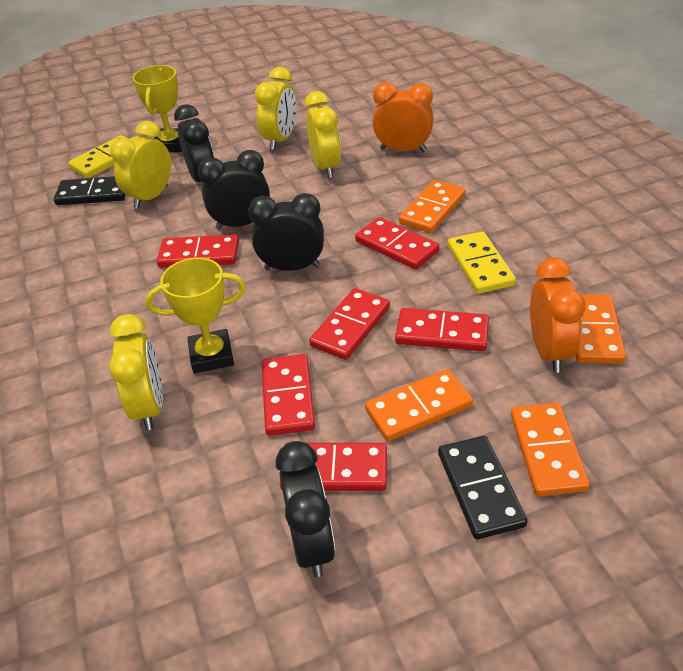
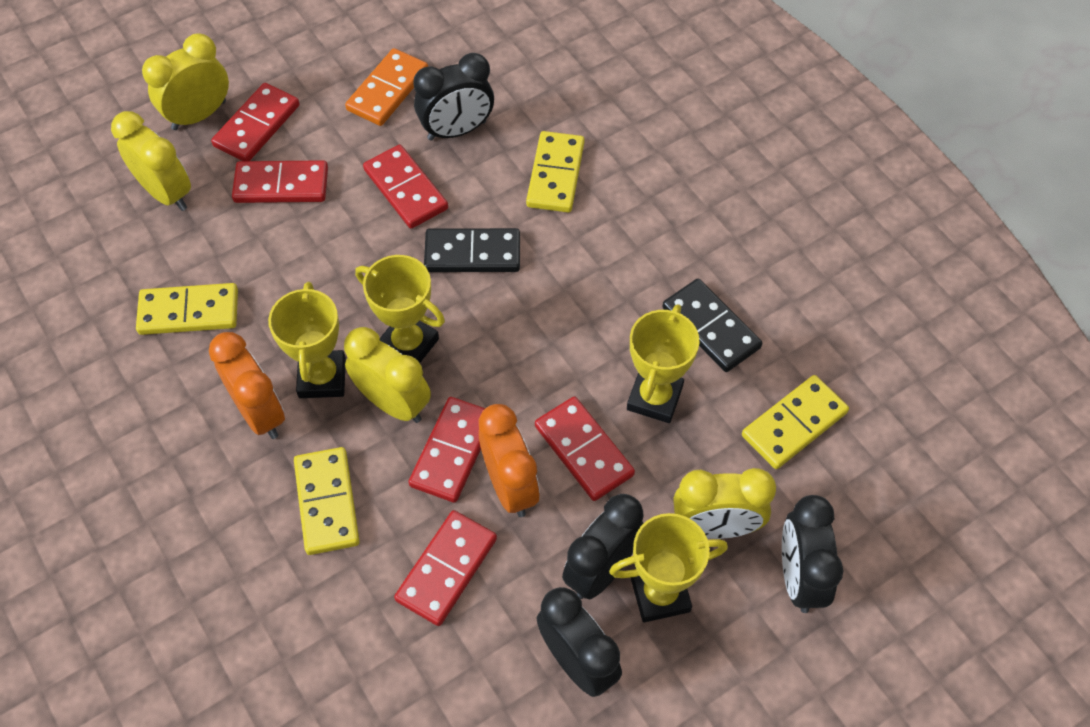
orange domino: 4 -> 1
yellow domino: 2 -> 4
yellow trophy: 2 -> 4

